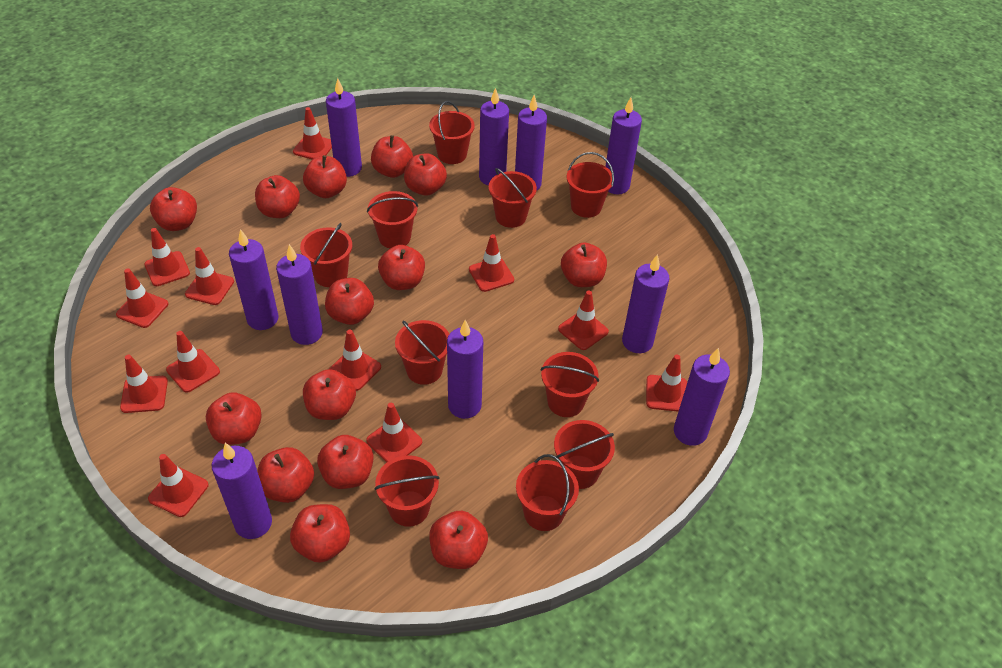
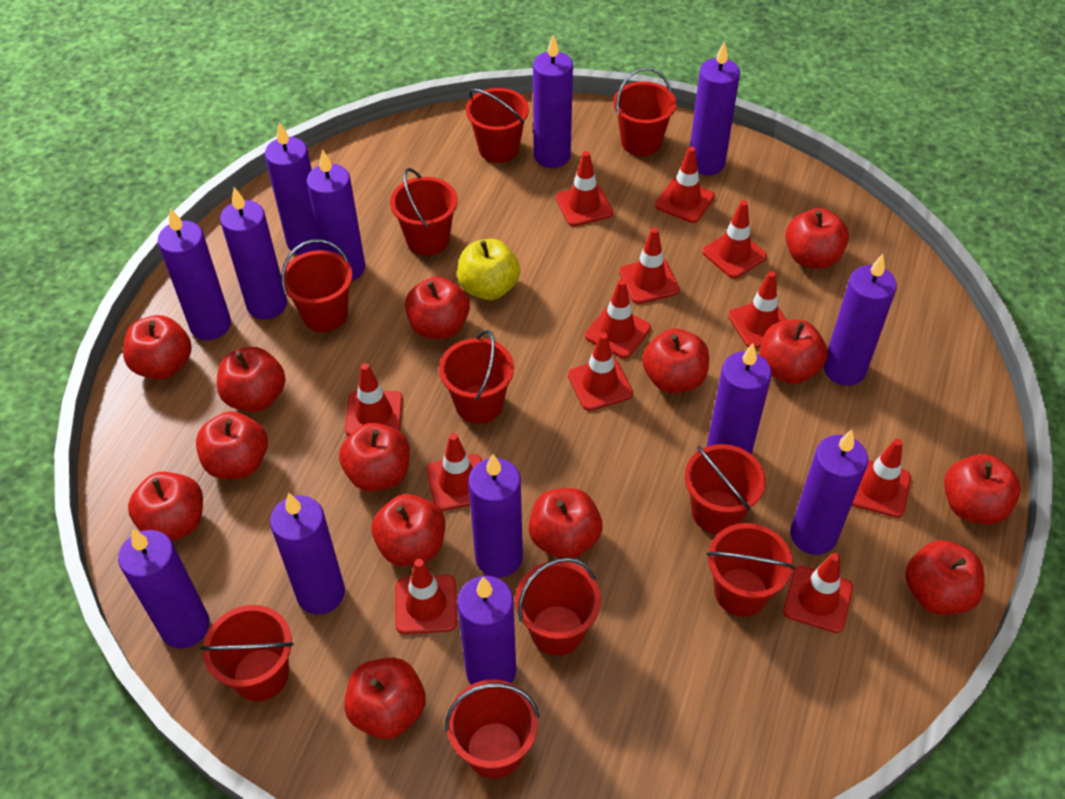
purple candle: 10 -> 13
yellow apple: 0 -> 1

